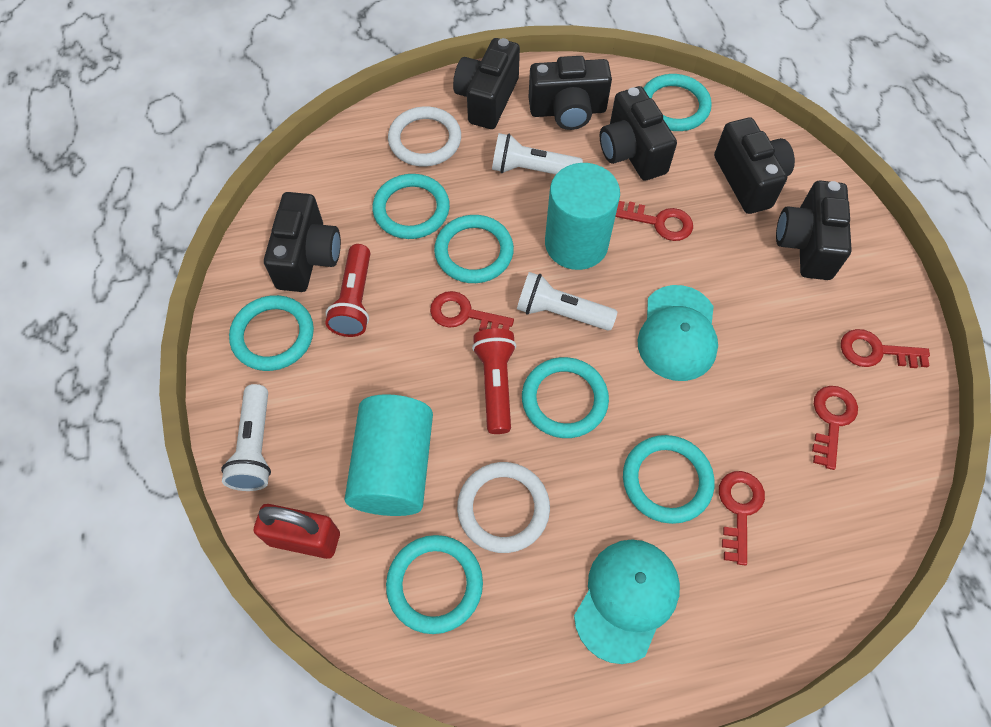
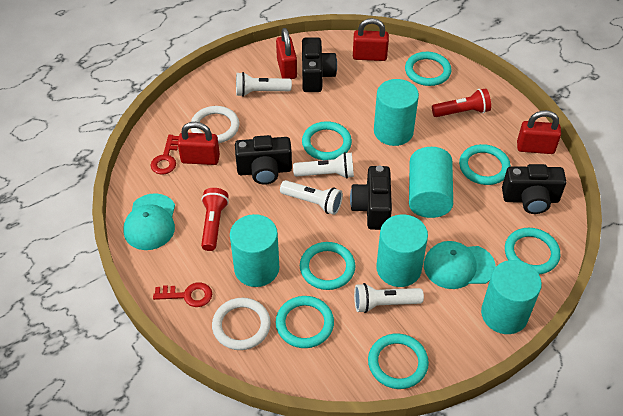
black camera: 6 -> 4
red key: 5 -> 2
red padlock: 1 -> 4
turquoise cylinder: 2 -> 5
white flashlight: 3 -> 4

